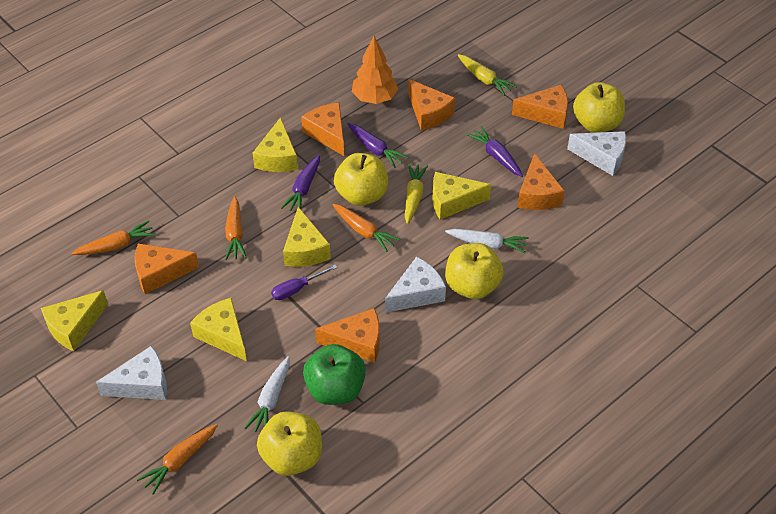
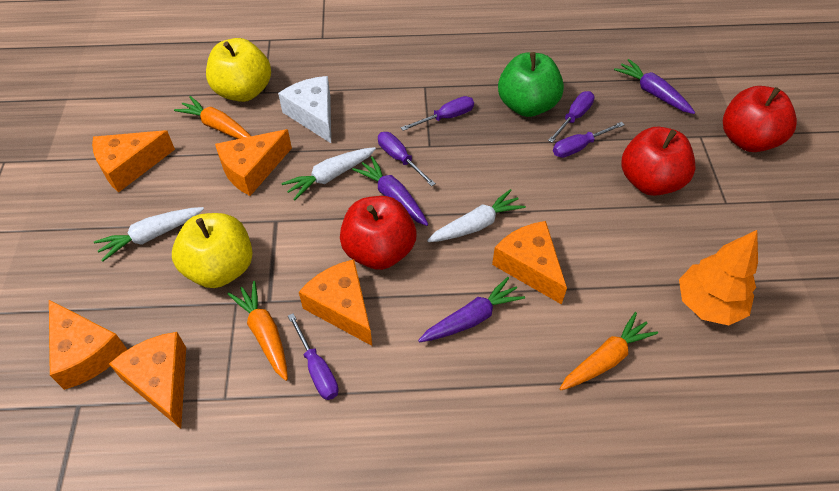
orange carrot: 4 -> 3
purple screwdriver: 1 -> 5
red apple: 0 -> 3
white carrot: 2 -> 3
white cheese: 3 -> 1
yellow apple: 4 -> 2
yellow carrot: 2 -> 0
yellow cheese: 5 -> 0

